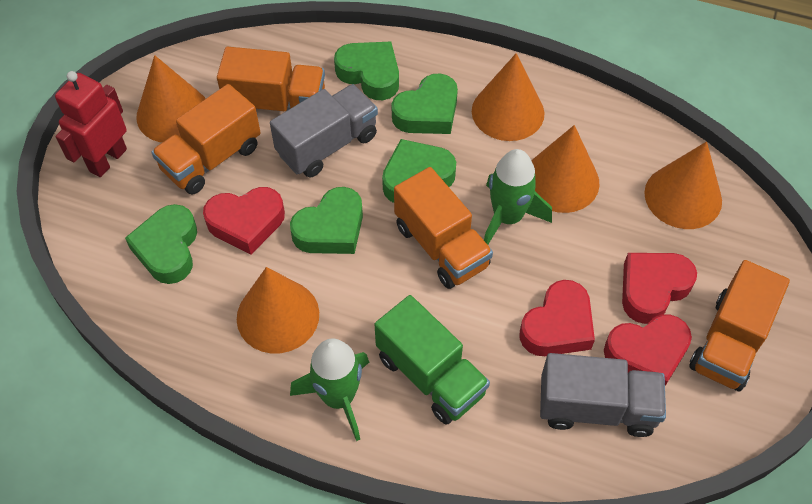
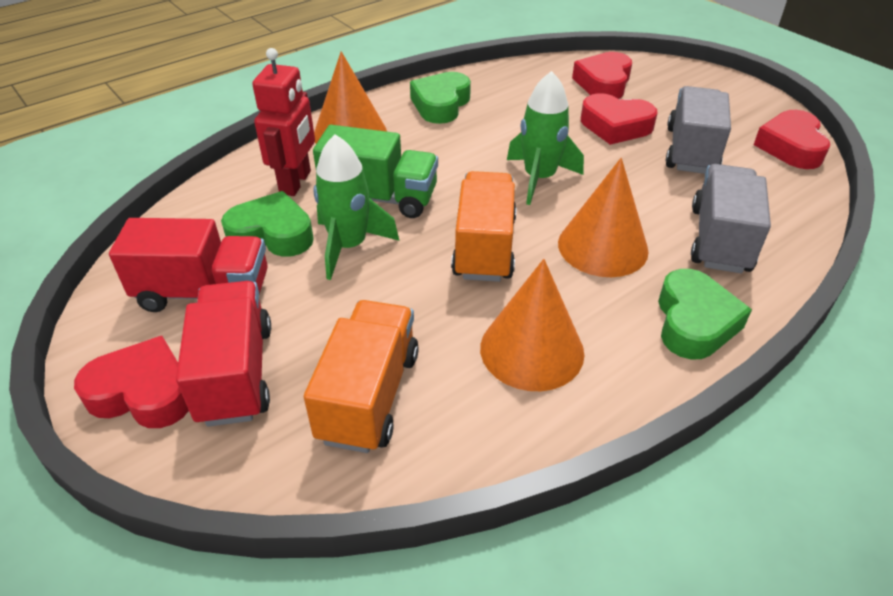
green heart: 5 -> 3
orange cone: 5 -> 3
orange truck: 4 -> 2
red truck: 0 -> 2

